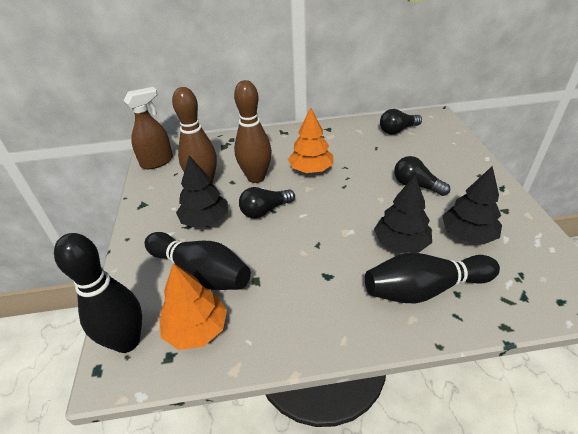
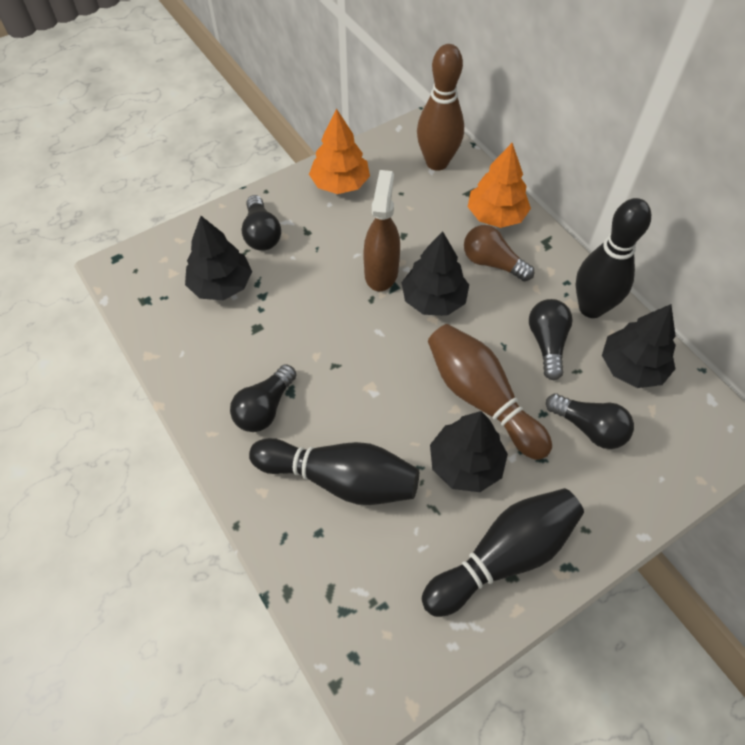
black light bulb: 3 -> 4
black tree: 3 -> 4
brown light bulb: 0 -> 1

